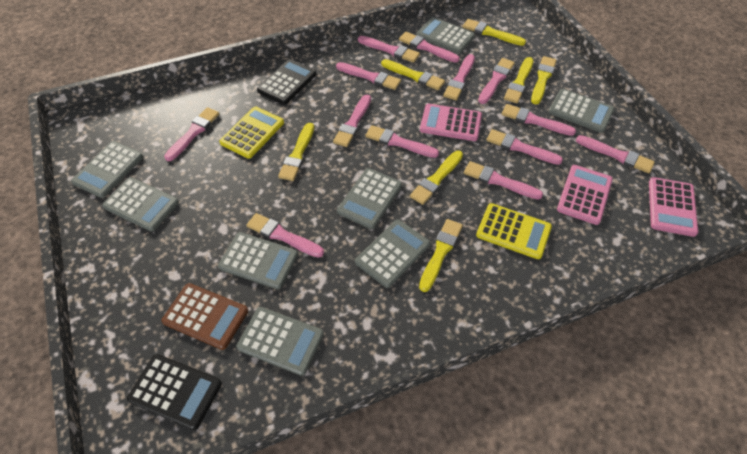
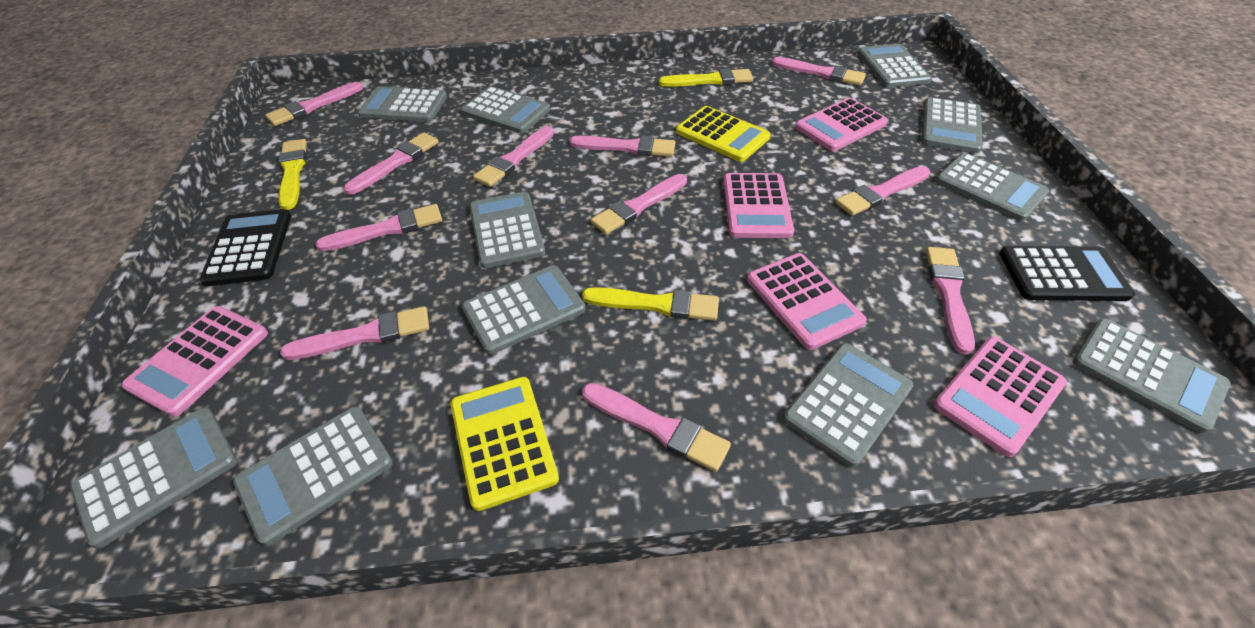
brown calculator: 1 -> 0
grey calculator: 8 -> 11
pink brush: 13 -> 11
pink calculator: 3 -> 5
yellow brush: 7 -> 3

